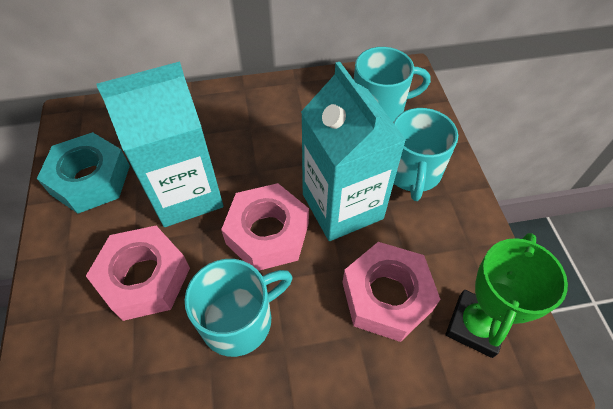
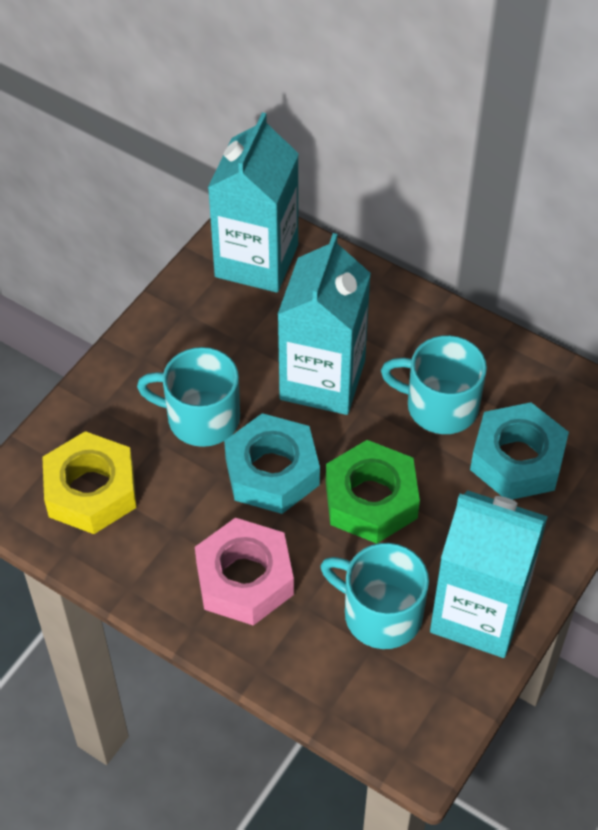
green nut: 0 -> 1
green trophy: 1 -> 0
pink nut: 3 -> 1
turquoise carton: 2 -> 3
turquoise nut: 1 -> 2
yellow nut: 0 -> 1

